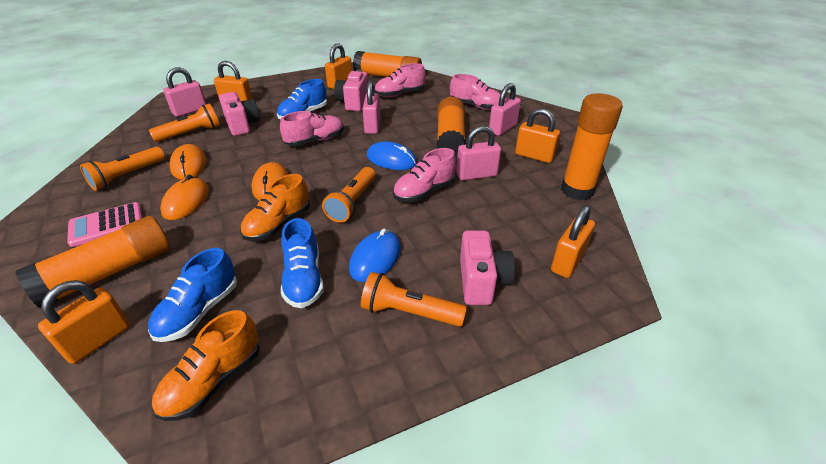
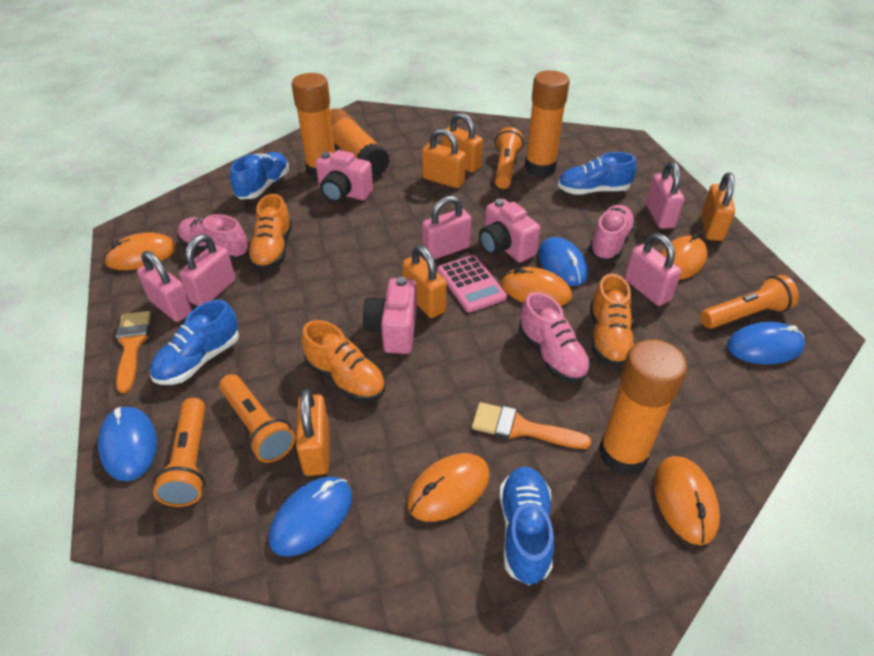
blue mouse: 2 -> 4
blue shoe: 3 -> 4
orange brush: 0 -> 2
orange mouse: 3 -> 5
orange shoe: 2 -> 3
pink padlock: 4 -> 5
pink shoe: 4 -> 3

